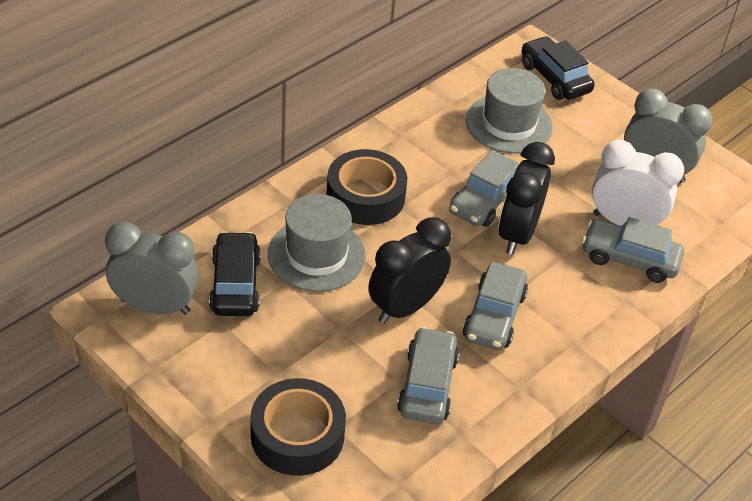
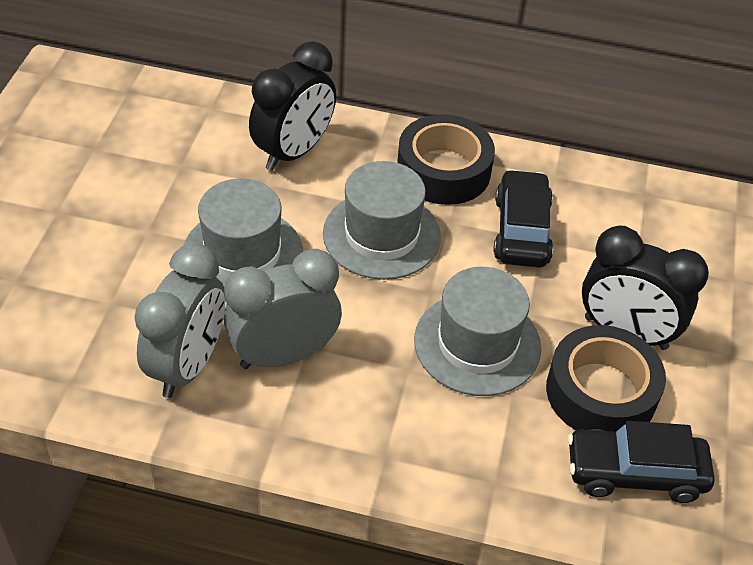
grey car: 4 -> 0
grey hat: 2 -> 3
white clock: 1 -> 0

